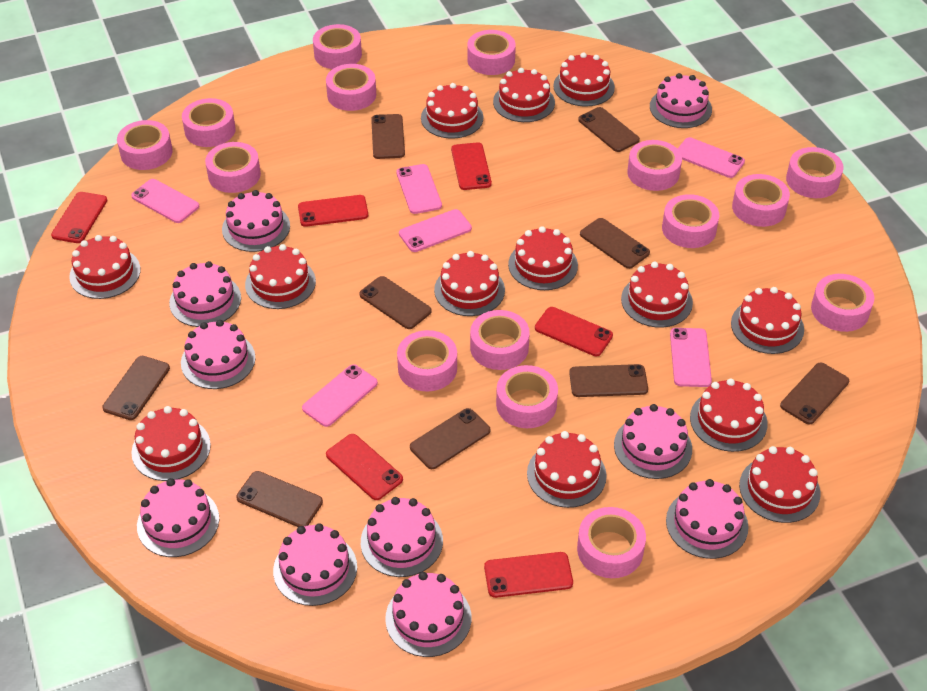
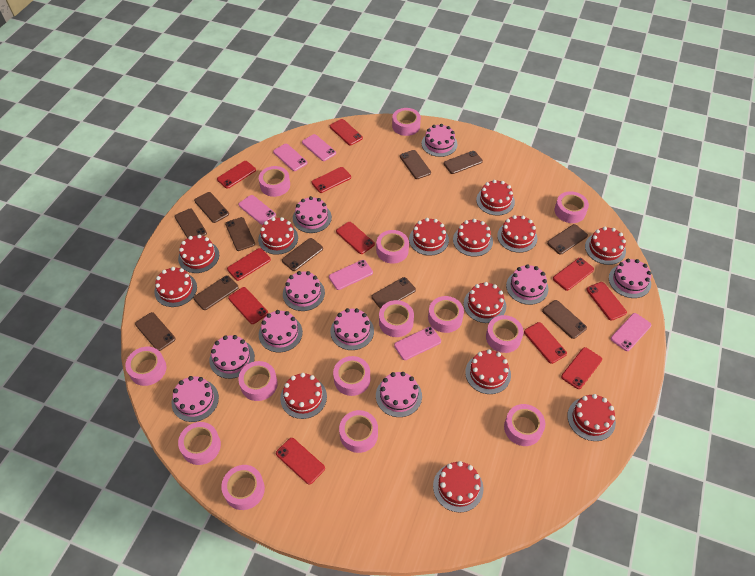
brown phone: 9 -> 11
pink tape: 15 -> 14
red phone: 6 -> 11

